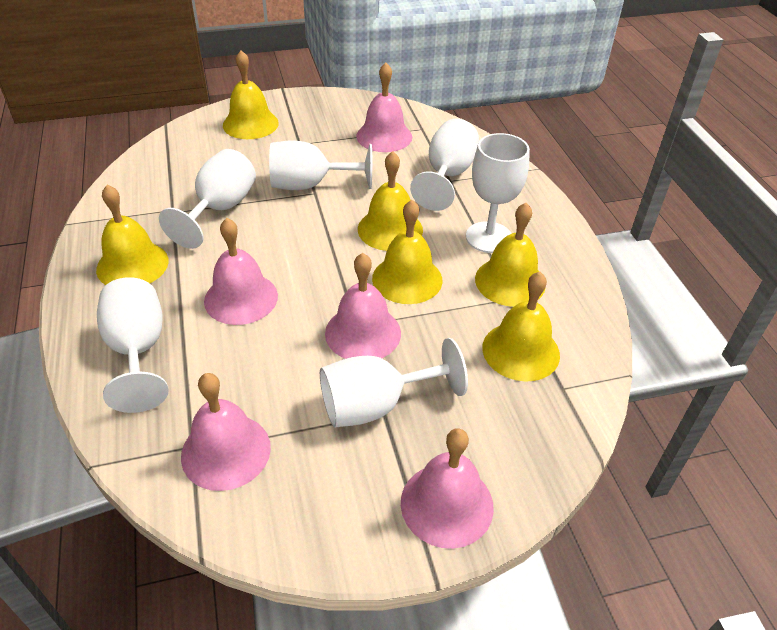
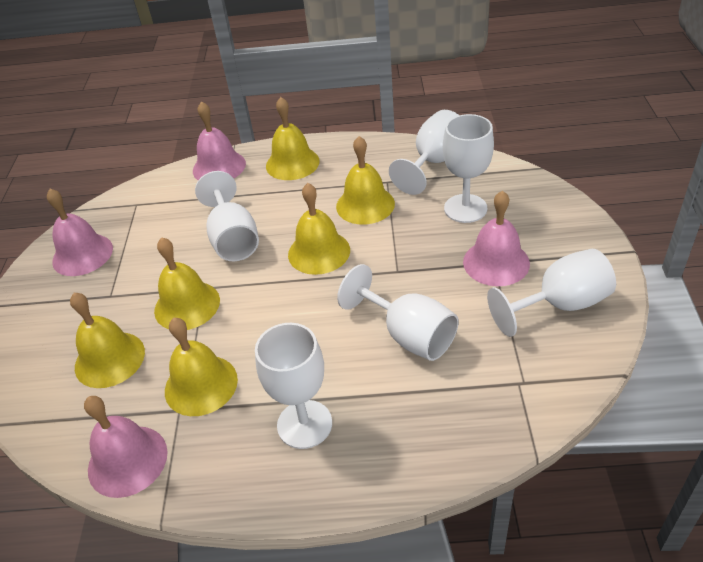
pink bell: 5 -> 4

